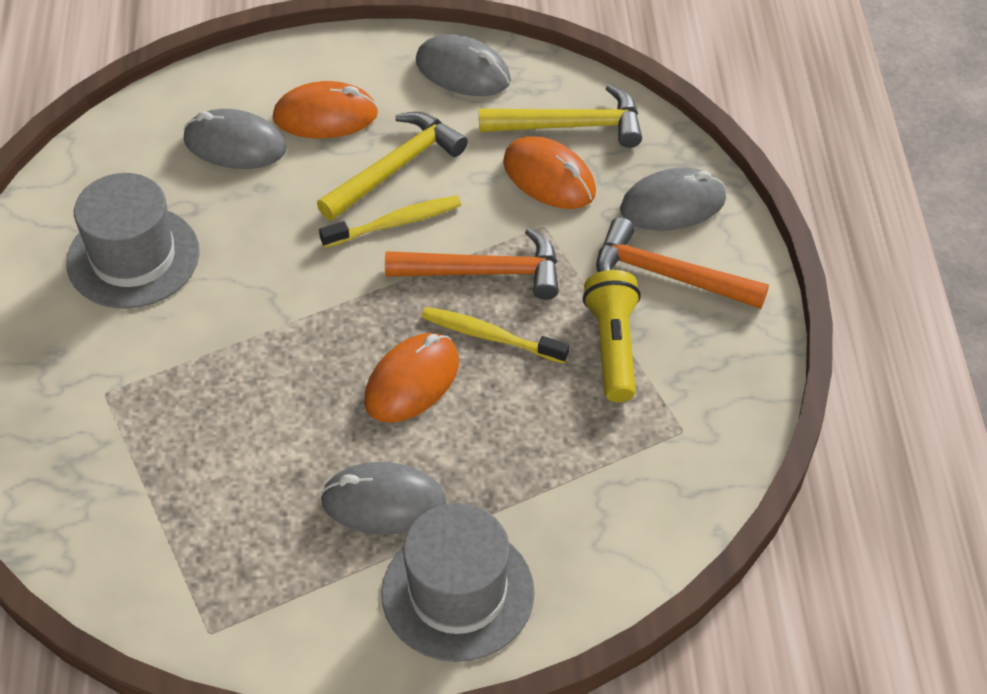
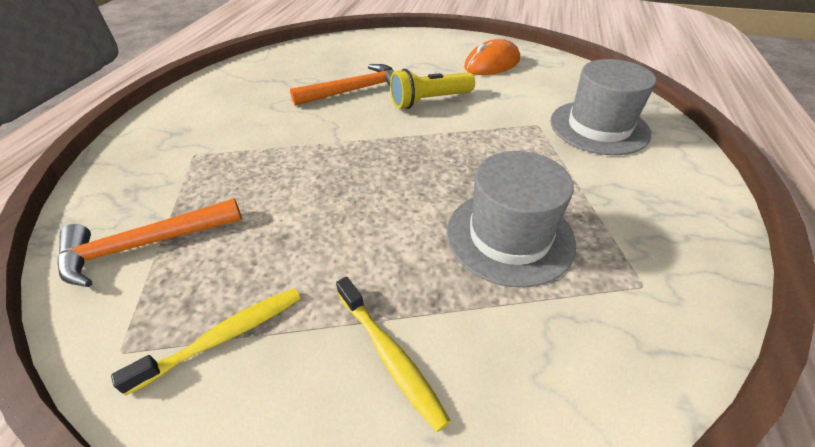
grey mouse: 4 -> 0
orange mouse: 3 -> 1
yellow hammer: 2 -> 0

